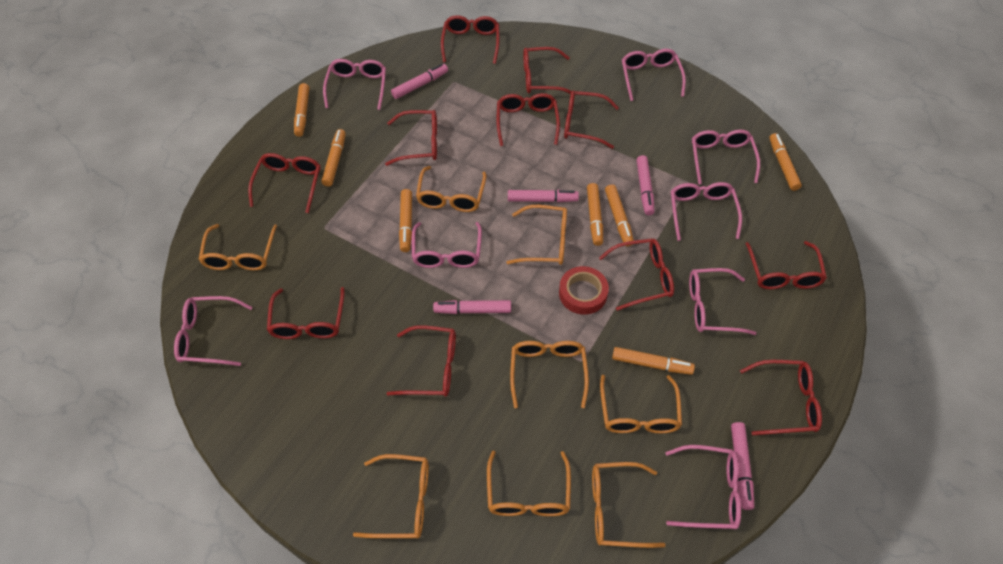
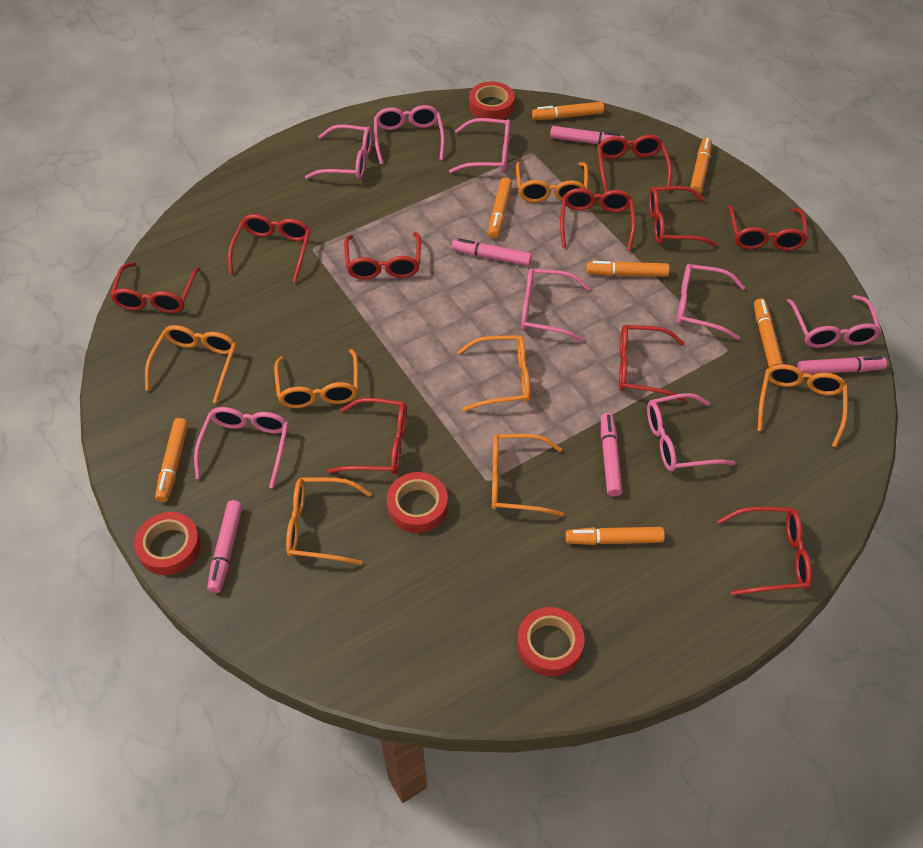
orange glasses: 8 -> 7
red glasses: 11 -> 10
red tape: 1 -> 4

